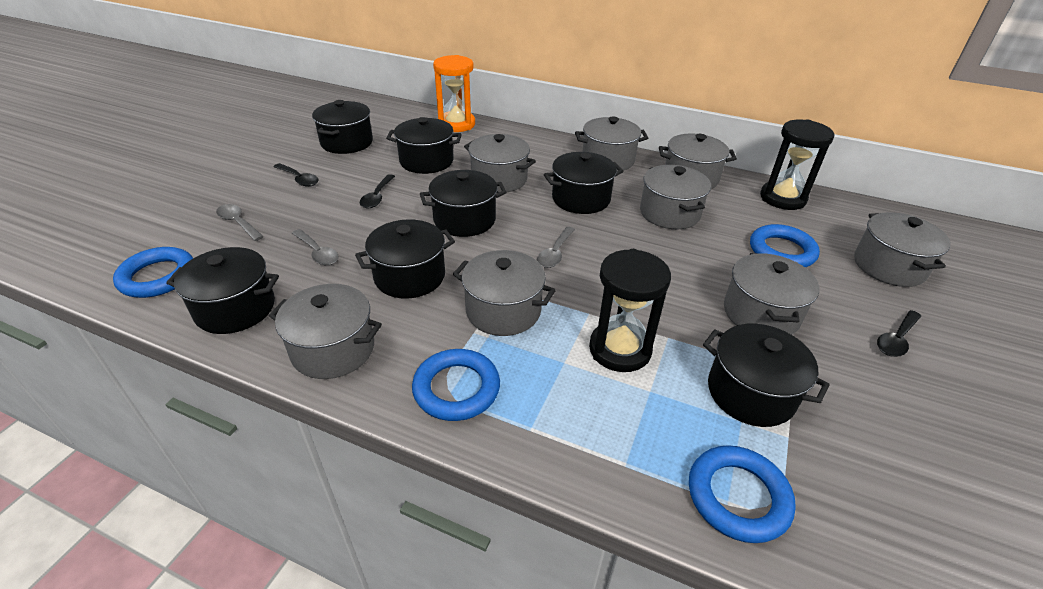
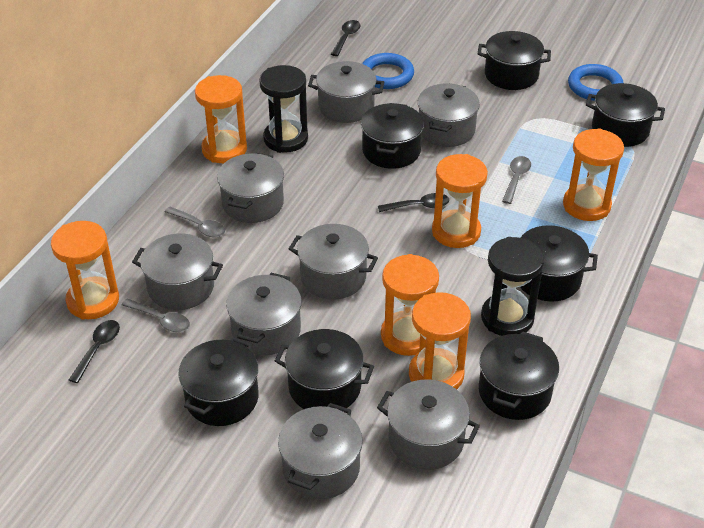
blue ring: 4 -> 2
orange hourglass: 1 -> 6

